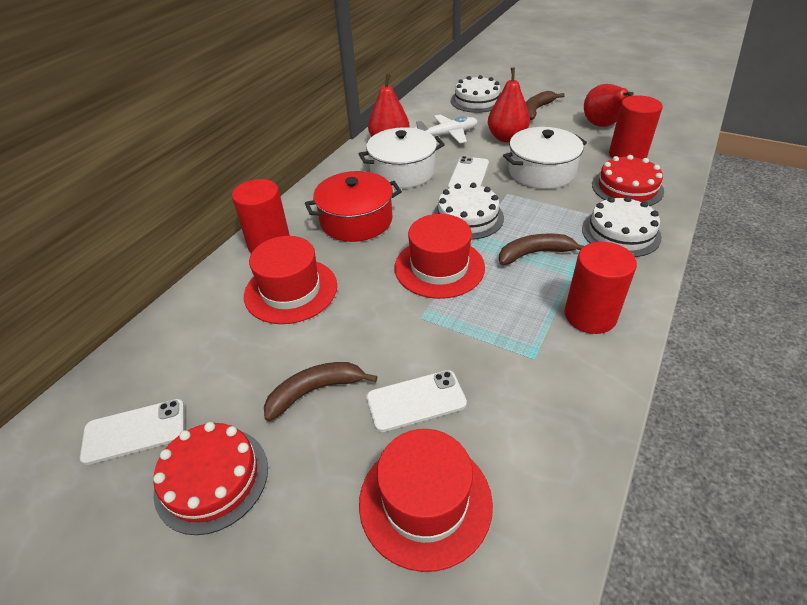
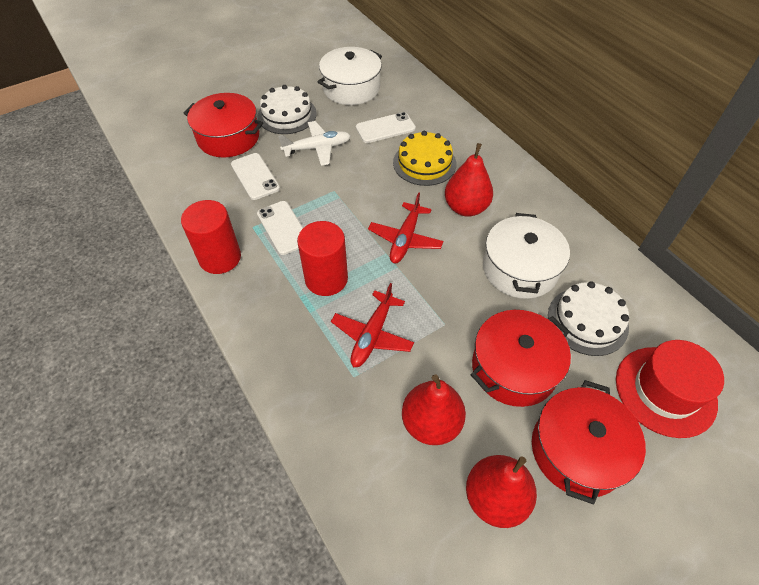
brown banana: 3 -> 0
red cake: 2 -> 0
red cylinder: 3 -> 2
red hat: 3 -> 1
red plane: 0 -> 2
red pot: 1 -> 3
white cake: 3 -> 2
yellow cake: 0 -> 1

